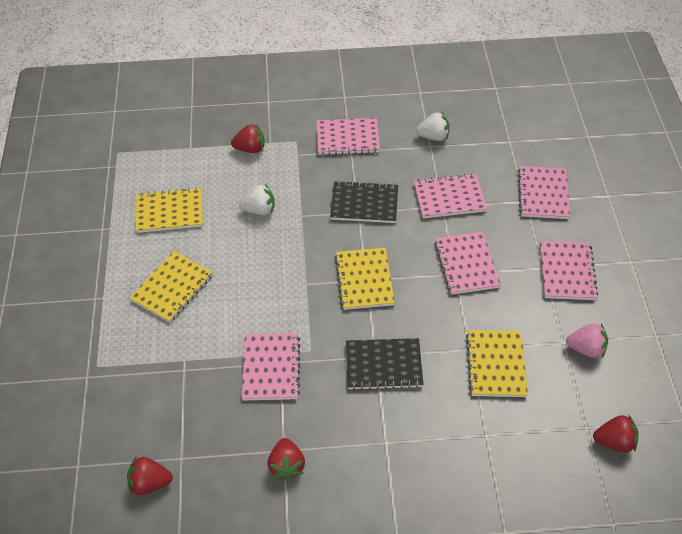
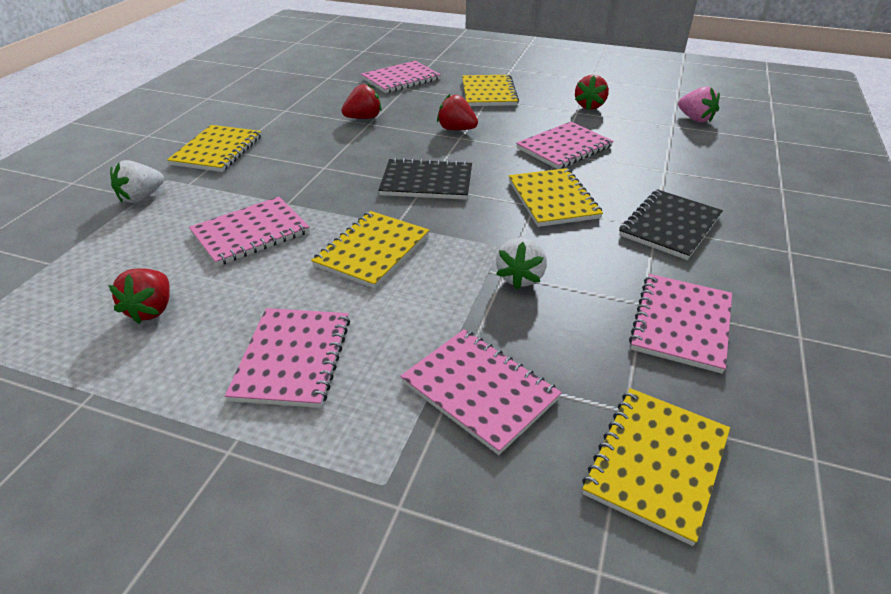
yellow notebook: 4 -> 5

